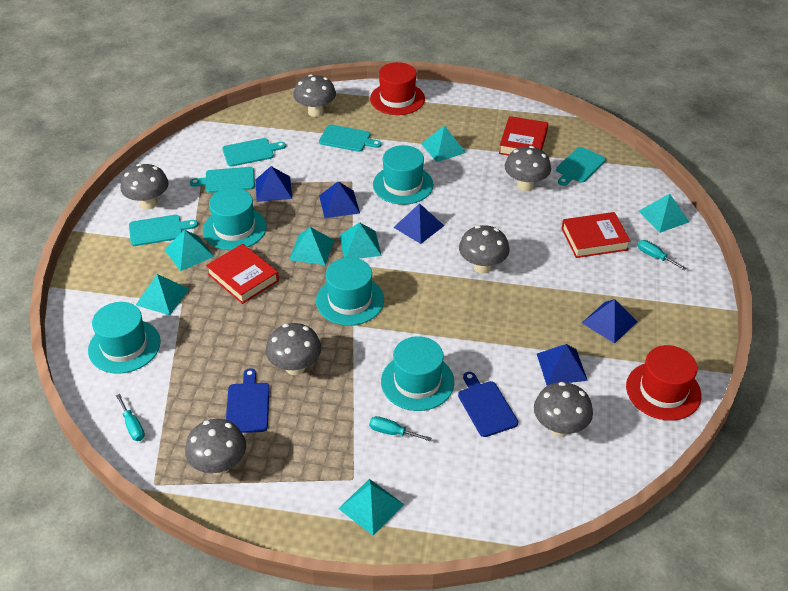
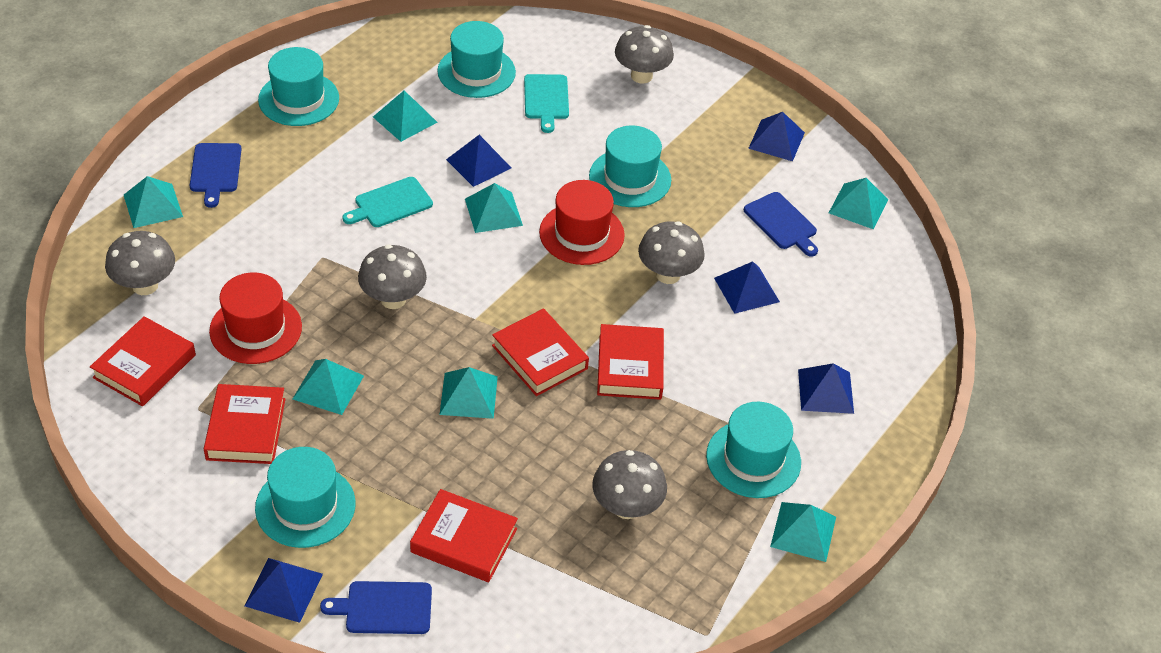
blue cutting board: 2 -> 3
grey mushroom: 7 -> 5
red book: 3 -> 5
turquoise cutting board: 5 -> 2
turquoise screwdriver: 3 -> 0

